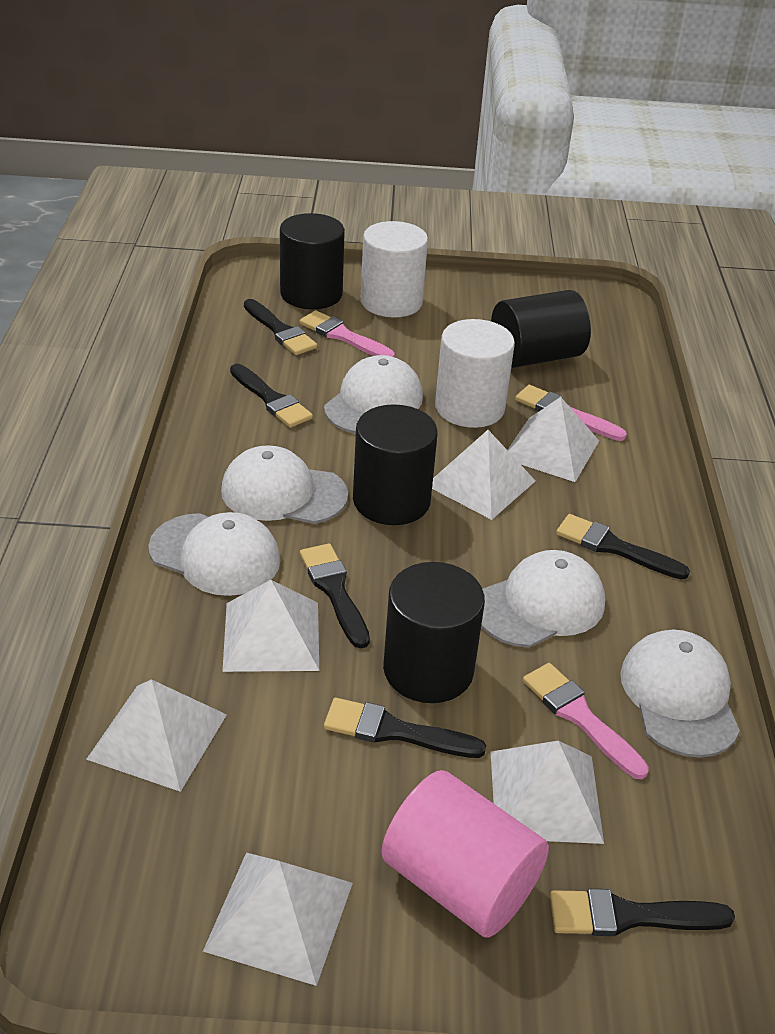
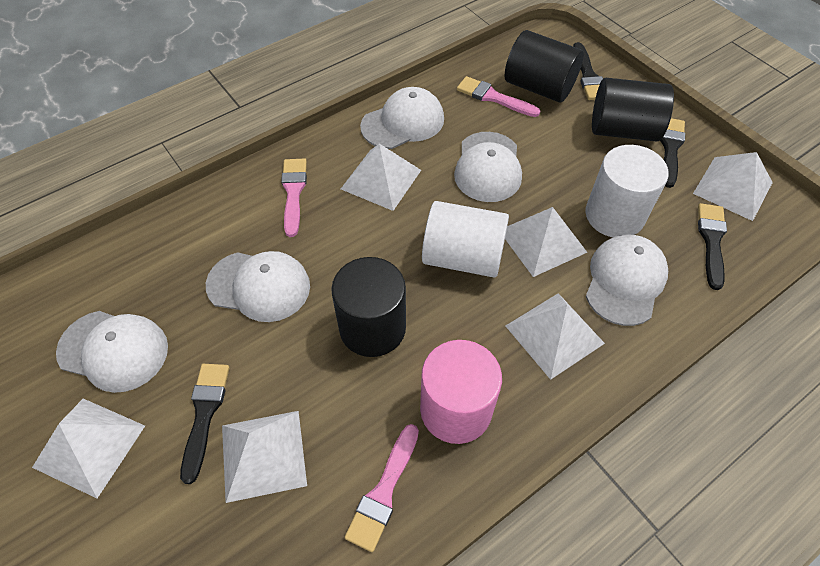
black brush: 6 -> 4
black cylinder: 4 -> 3

